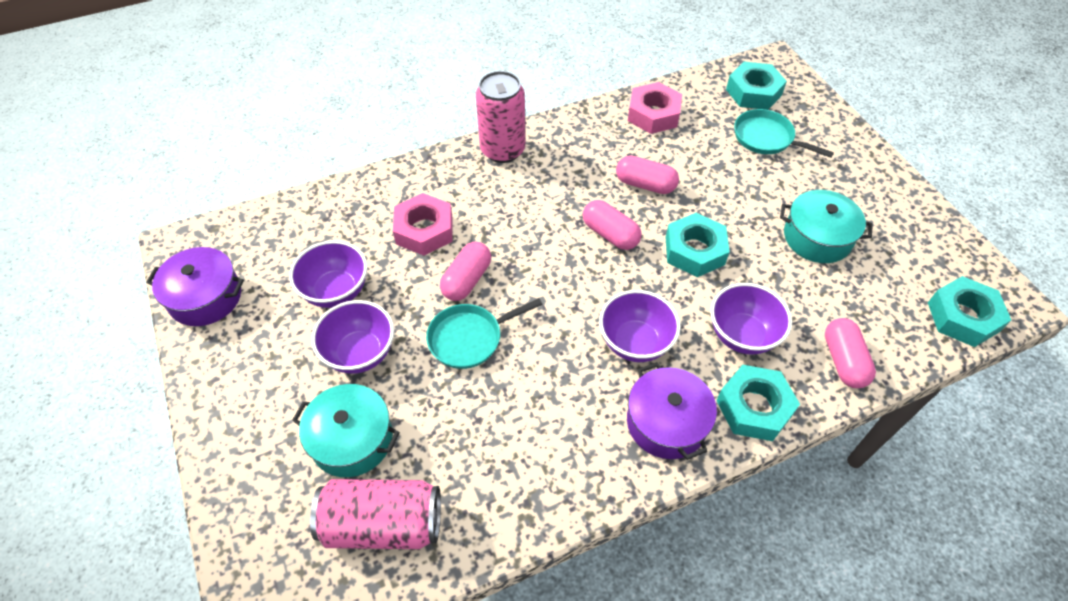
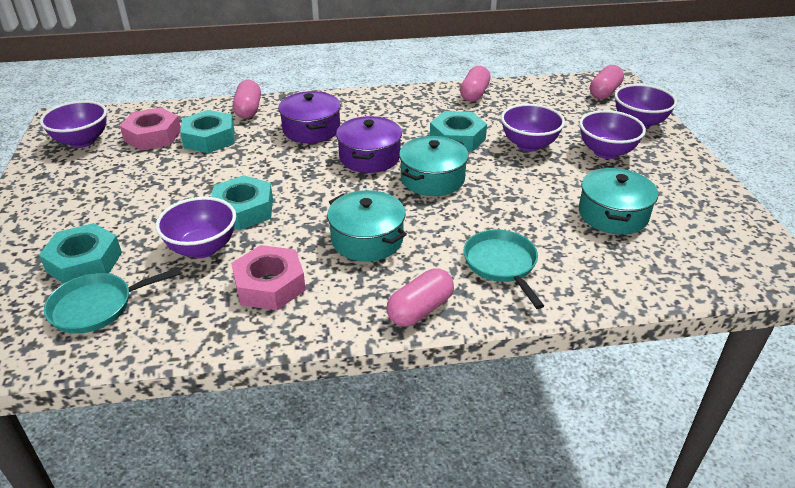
pink can: 2 -> 0
purple bowl: 4 -> 5
turquoise pot: 2 -> 3

